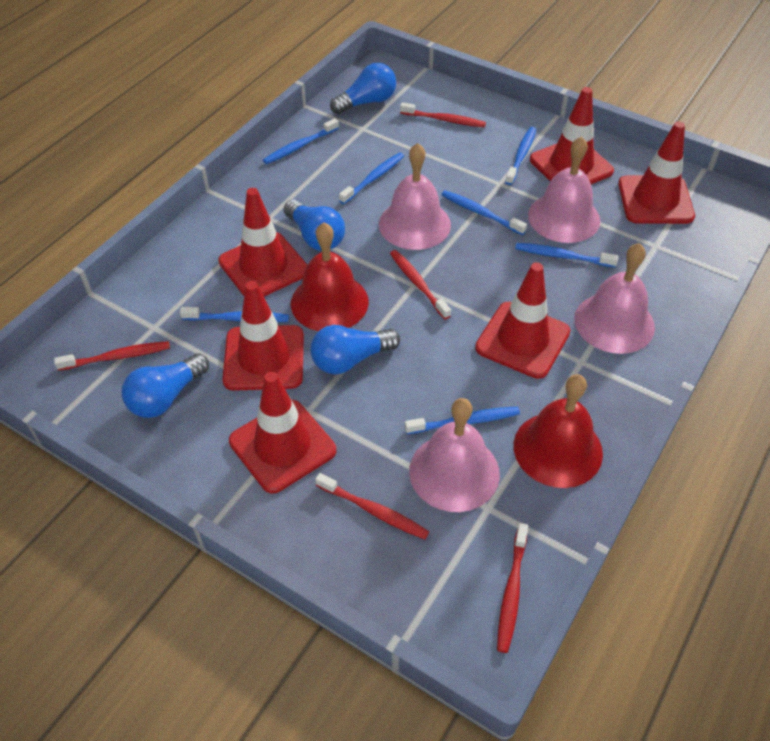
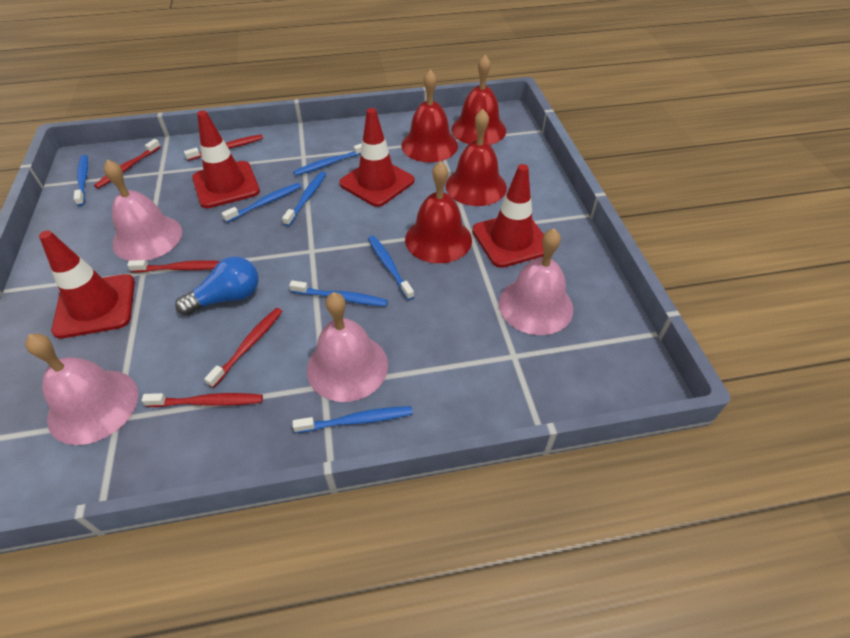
blue light bulb: 4 -> 1
red bell: 2 -> 4
red traffic cone: 6 -> 4

